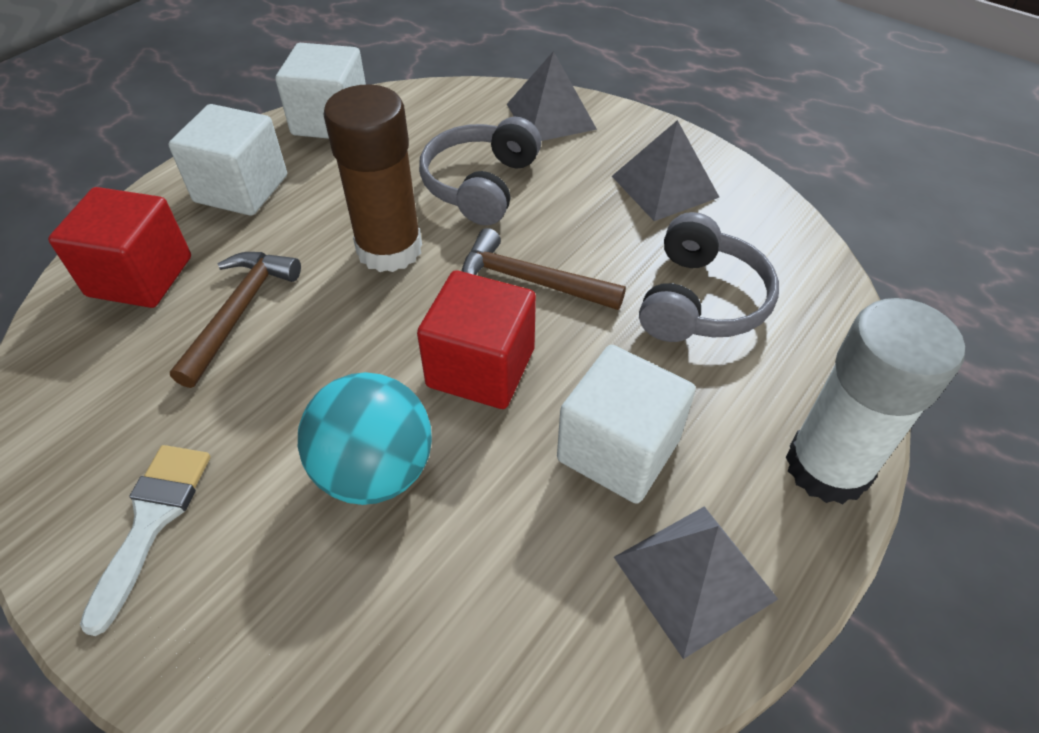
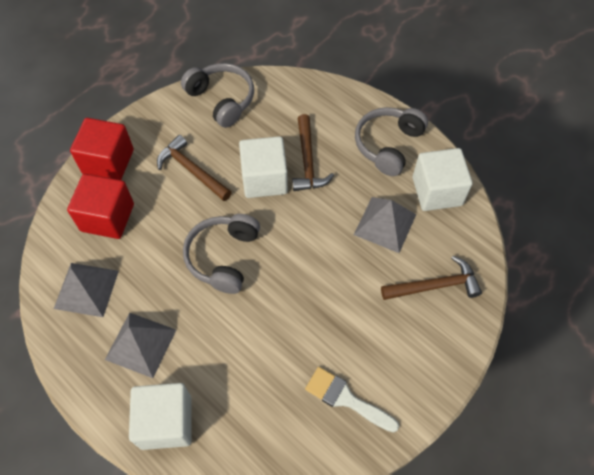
brown glue stick: 1 -> 0
brown hammer: 2 -> 3
grey headphones: 2 -> 3
turquoise ball: 1 -> 0
white glue stick: 1 -> 0

